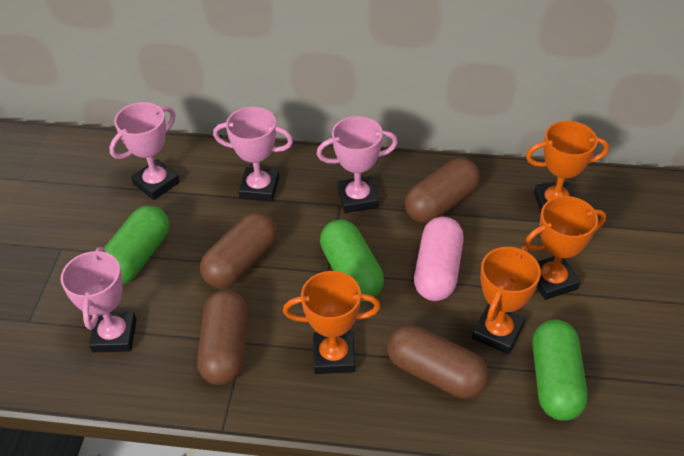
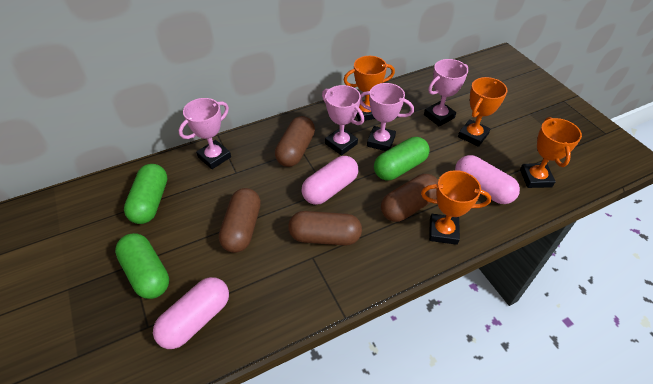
pink capsule: 1 -> 3

